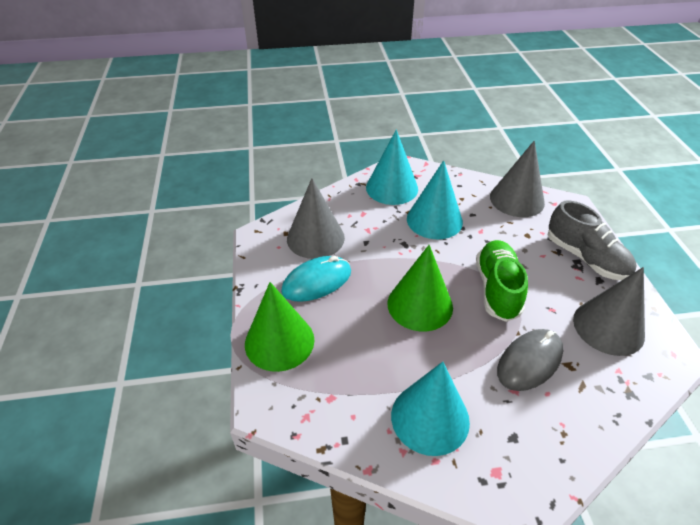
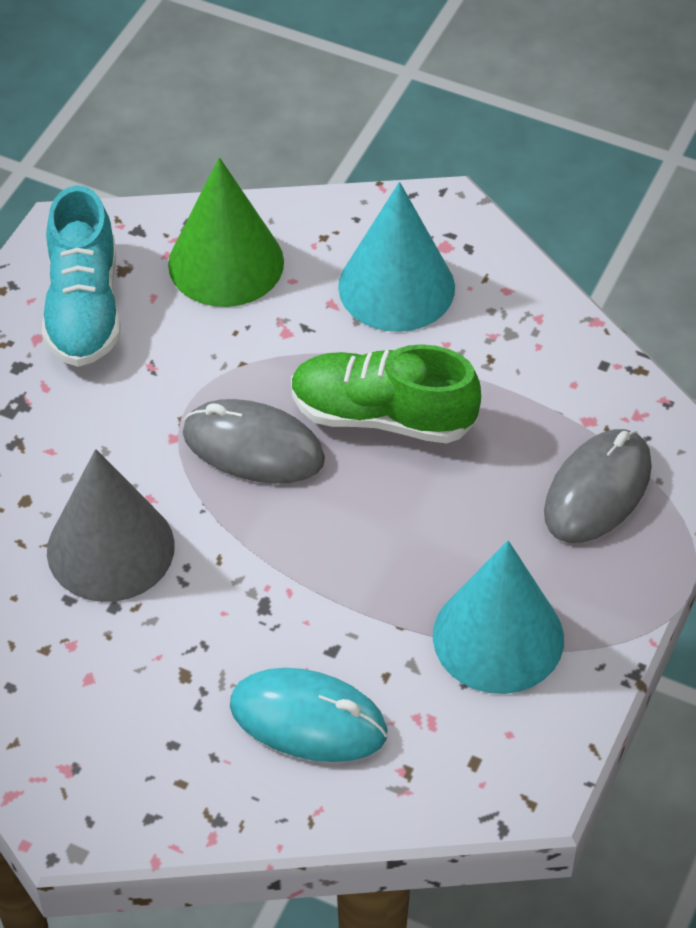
green cone: 2 -> 1
grey cone: 3 -> 1
grey mouse: 1 -> 2
grey shoe: 1 -> 0
turquoise cone: 3 -> 2
turquoise shoe: 0 -> 1

